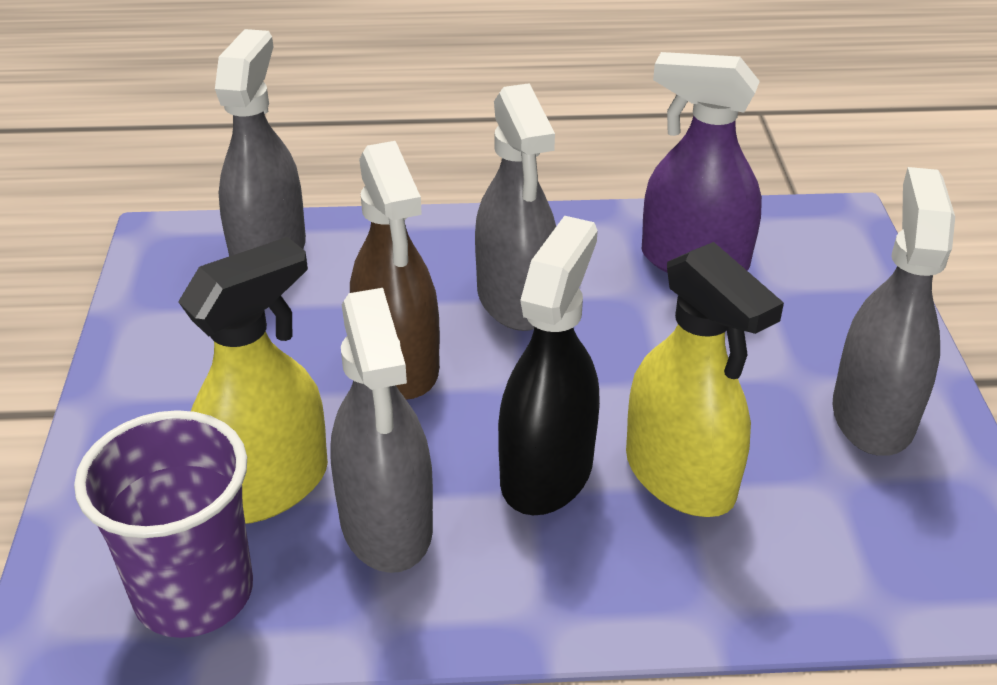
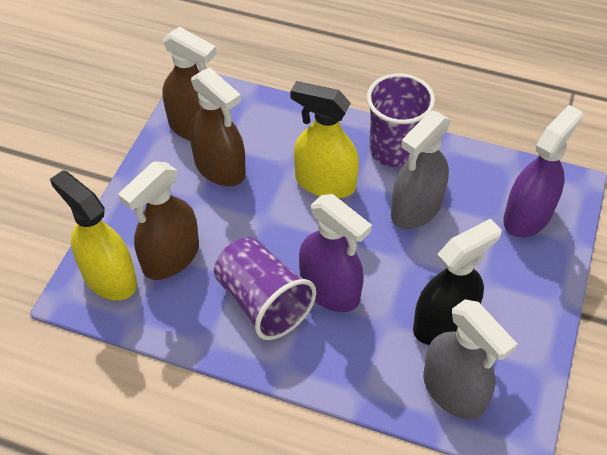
brown spray bottle: 1 -> 3
grey spray bottle: 4 -> 2
purple cup: 1 -> 2
purple spray bottle: 1 -> 2

